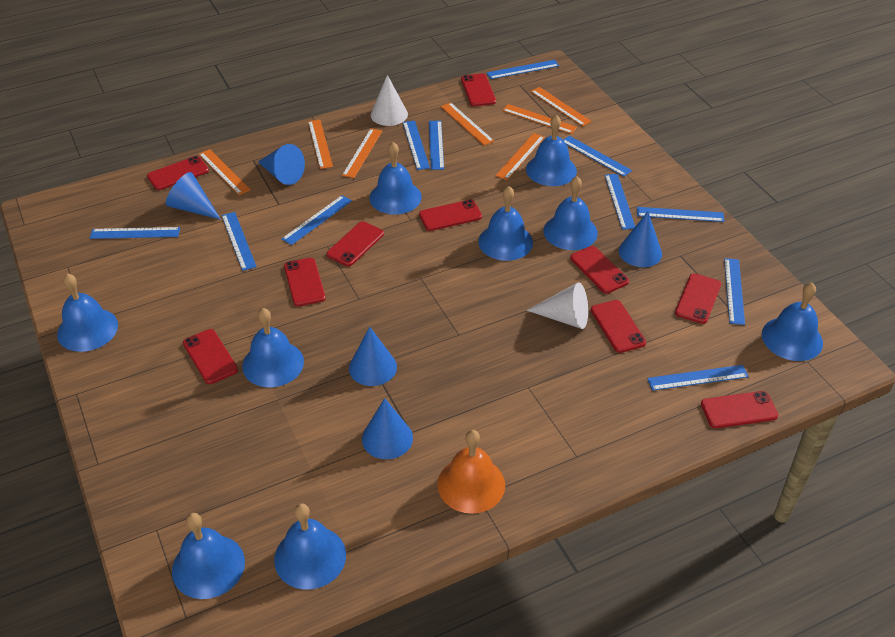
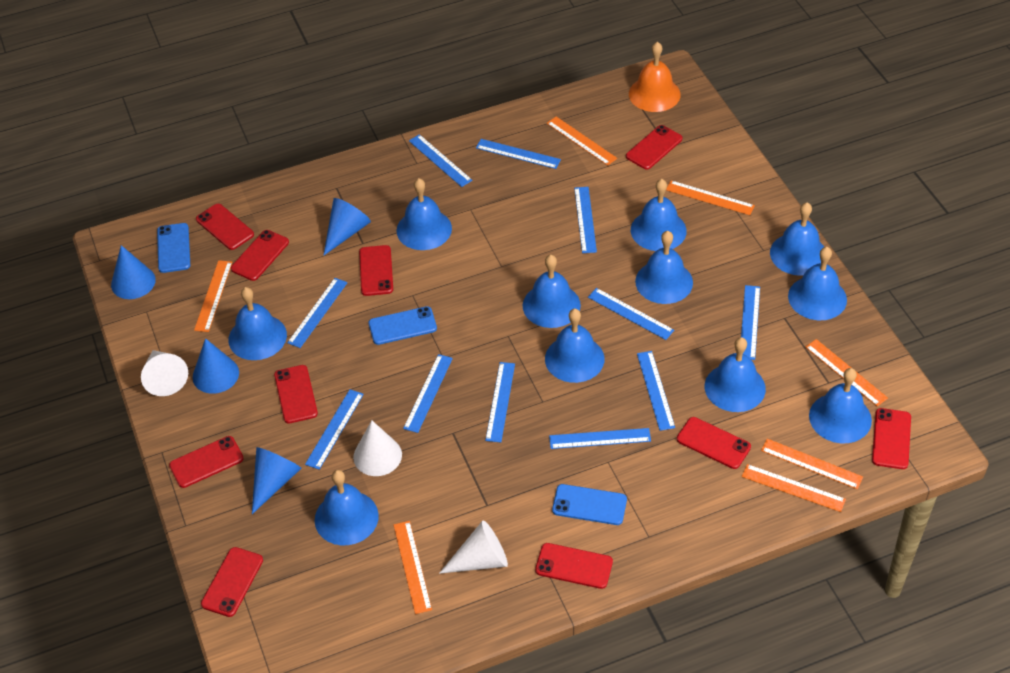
blue bell: 9 -> 11
blue cone: 5 -> 4
blue phone: 0 -> 3
white cone: 2 -> 3

